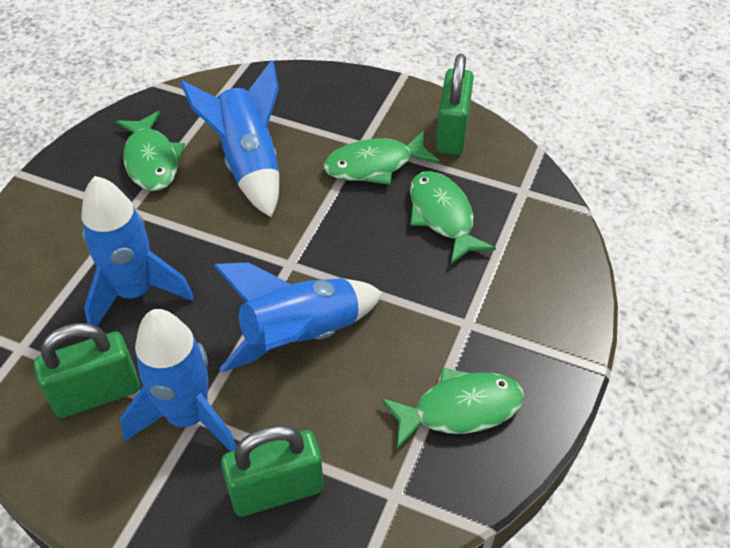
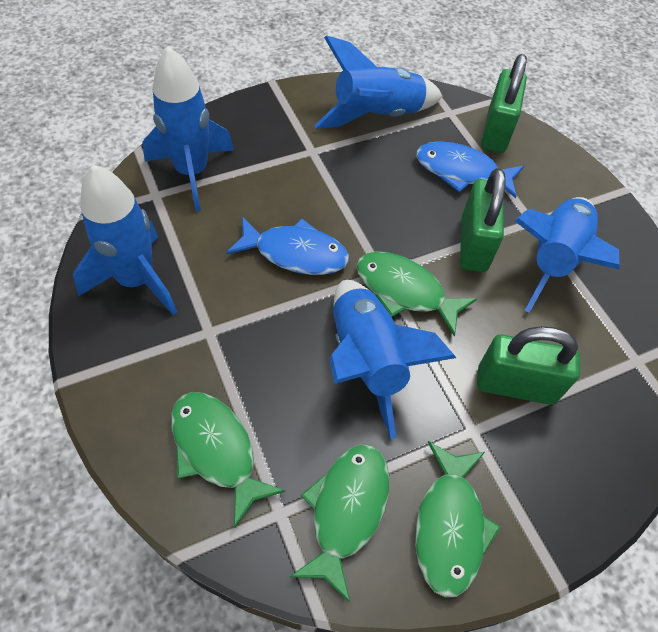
blue fish: 0 -> 2
blue rocket: 4 -> 5

